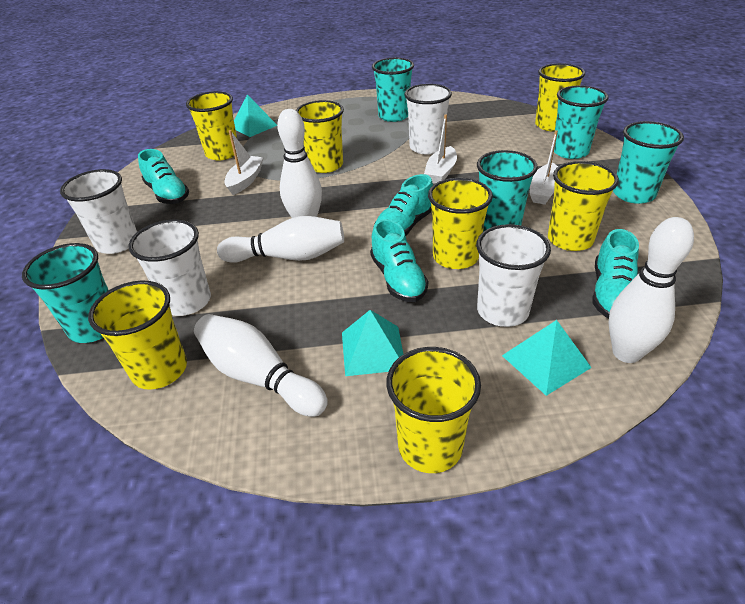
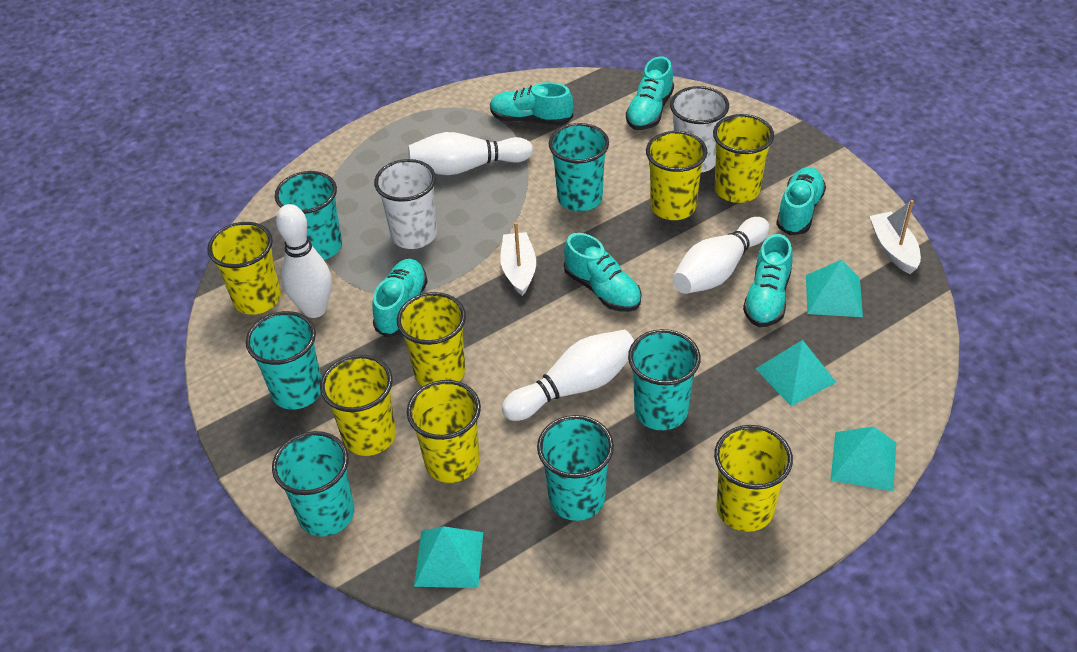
turquoise cup: 5 -> 6
turquoise pyramid: 3 -> 4
turquoise shoe: 4 -> 6
white boat: 3 -> 2
white cup: 4 -> 2

